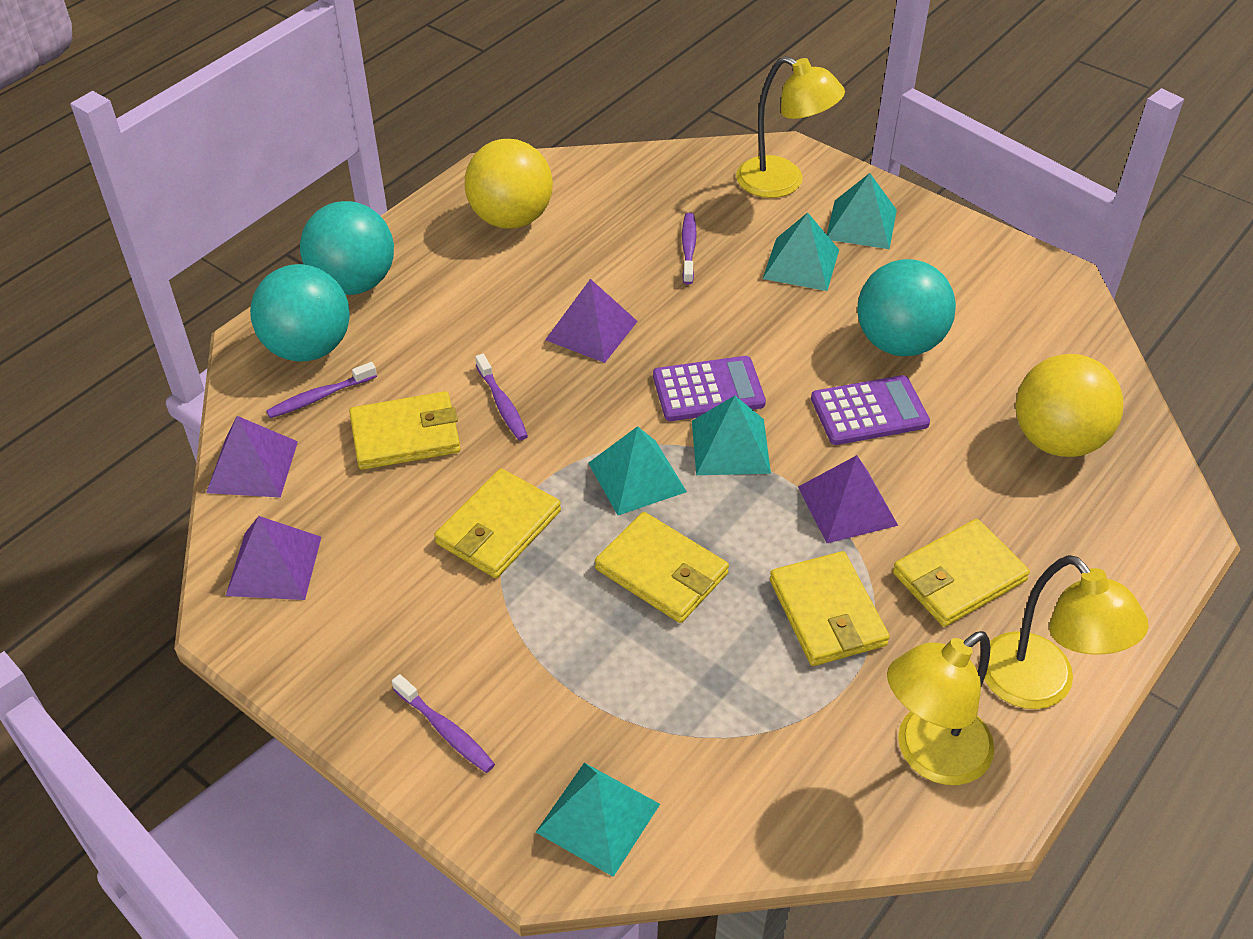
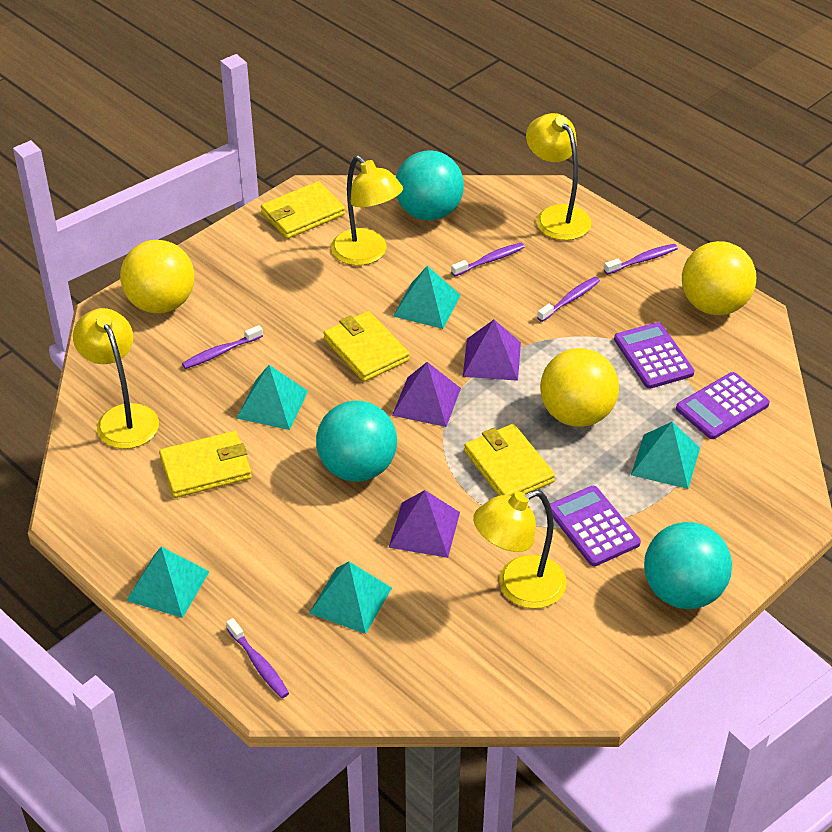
purple calculator: 2 -> 3
purple pyramid: 4 -> 3
purple toothbrush: 4 -> 5
yellow ball: 2 -> 3
yellow lamp: 3 -> 4
yellow wallet: 5 -> 4

